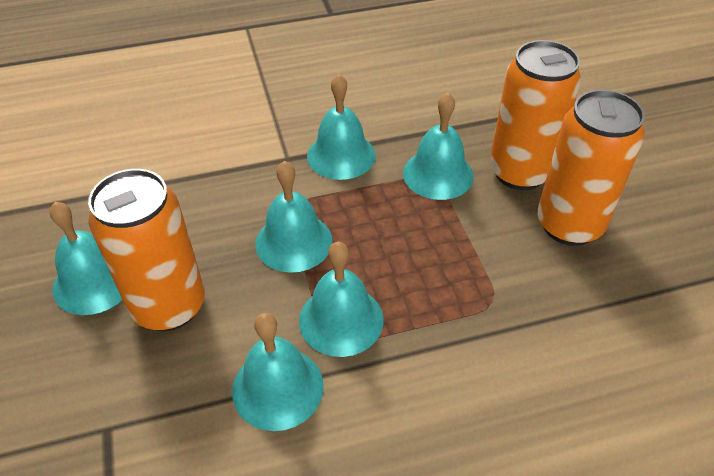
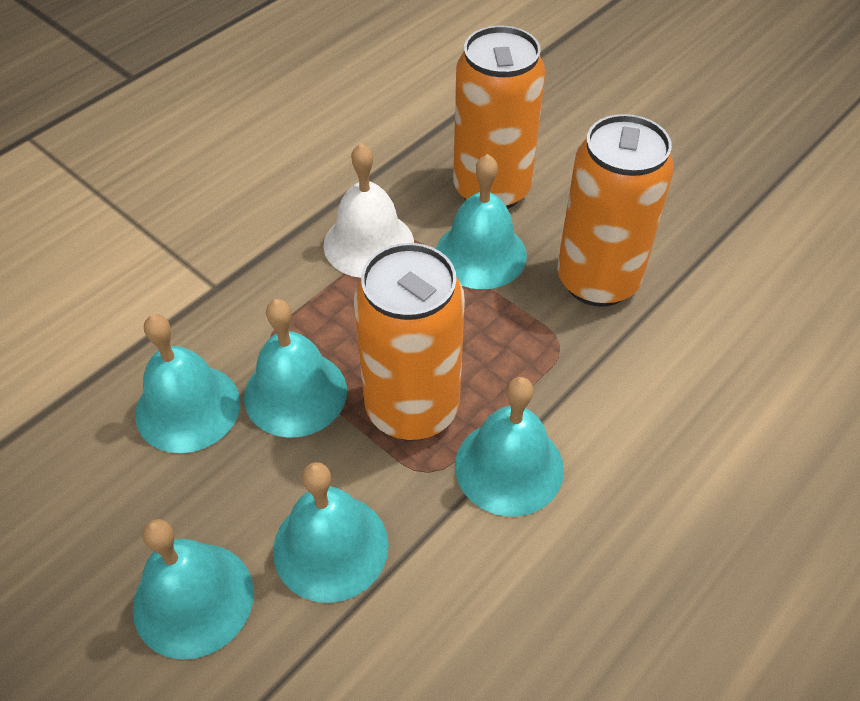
white bell: 0 -> 1

